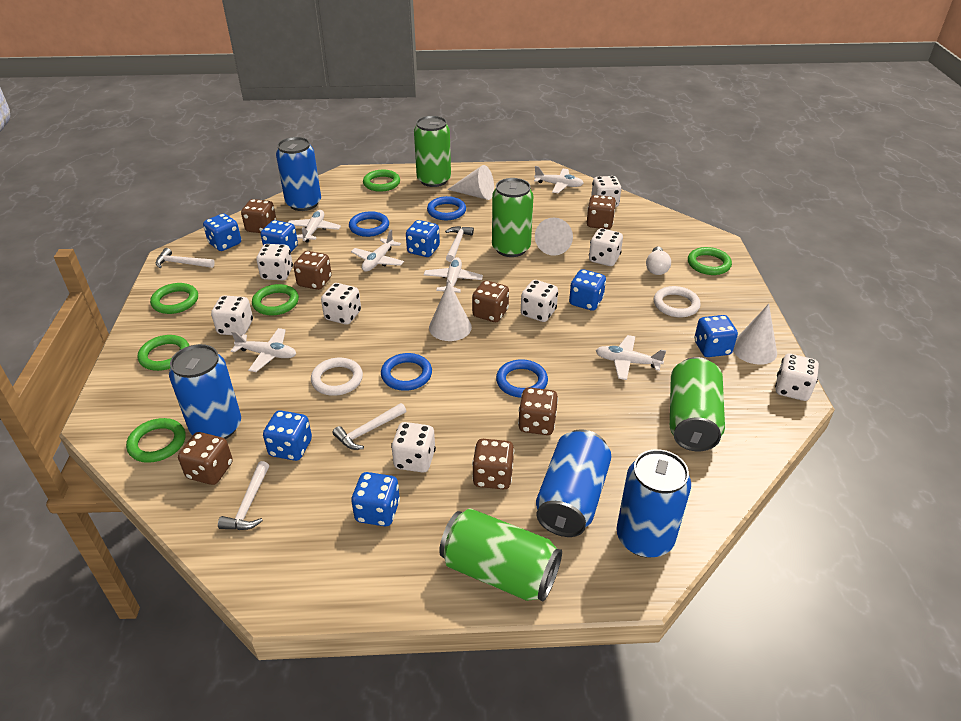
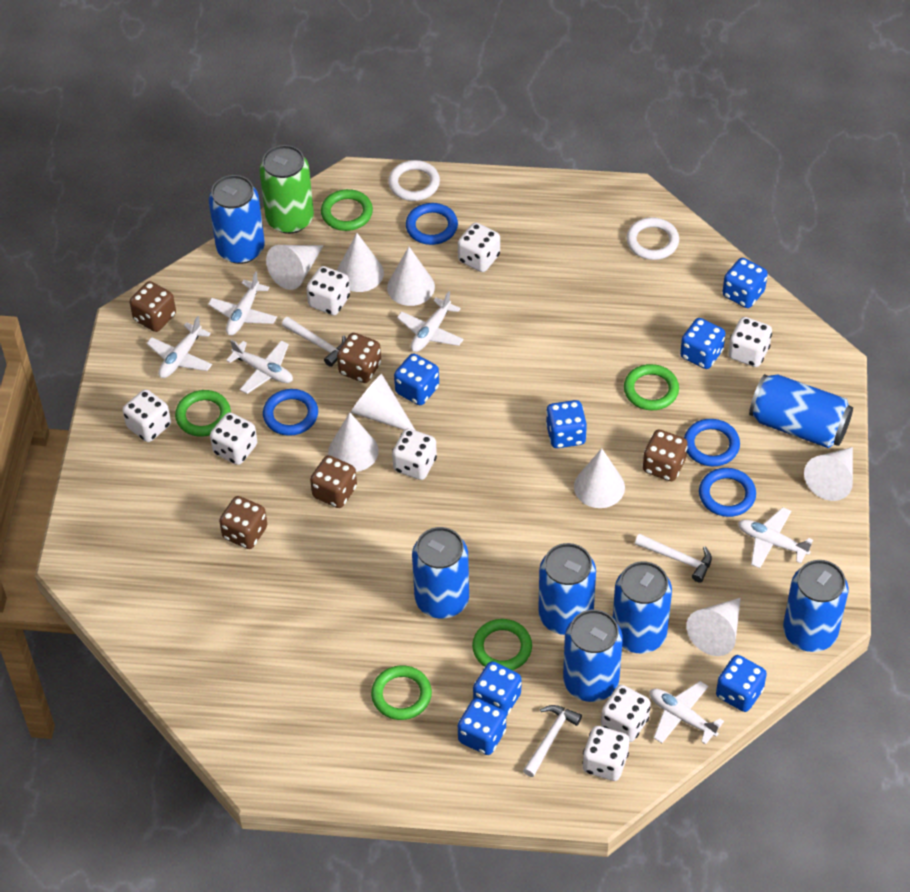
blue can: 4 -> 7
brown dice: 7 -> 5
green can: 4 -> 1
green ring: 6 -> 5
white cone: 4 -> 8
white hammer: 4 -> 3
white light bulb: 1 -> 0

